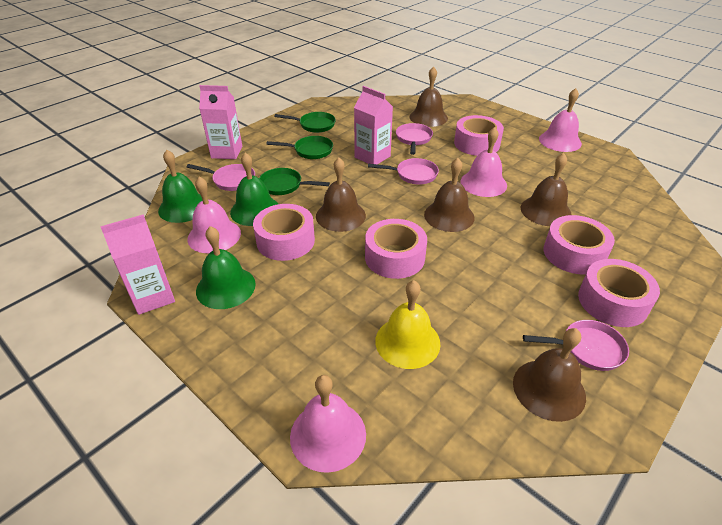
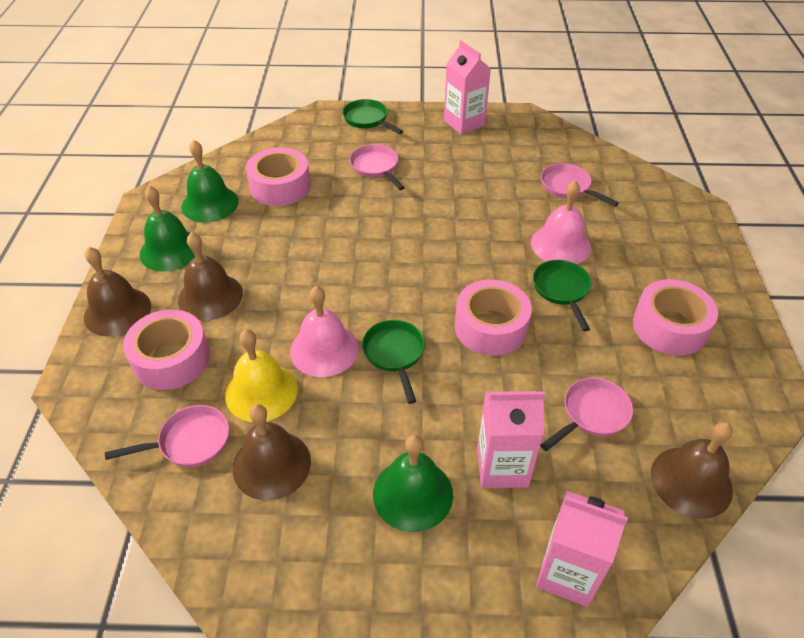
brown bell: 5 -> 4
pink bell: 4 -> 2
pink tape: 5 -> 4

